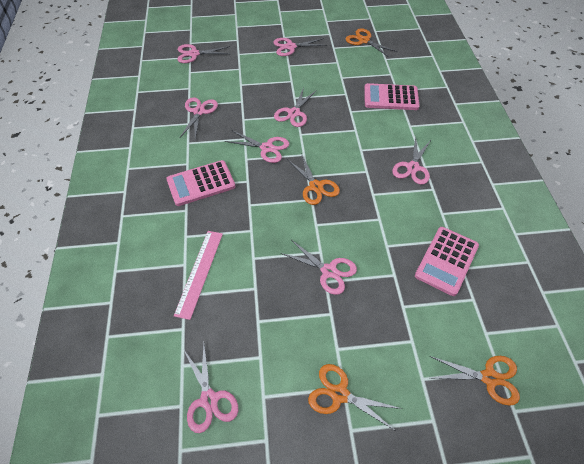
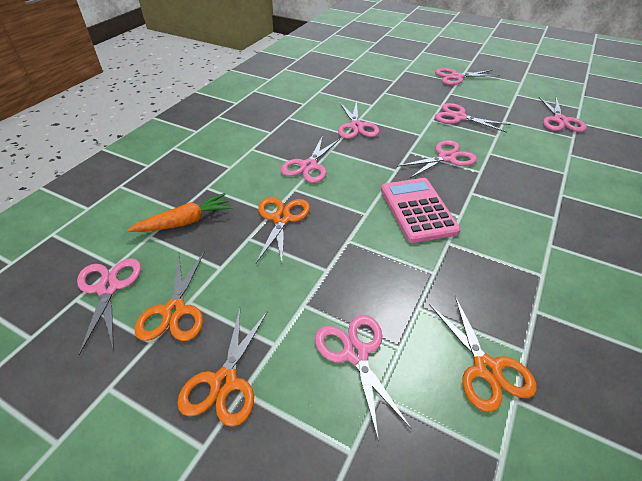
orange carrot: 0 -> 1
pink calculator: 3 -> 1
pink ruler: 1 -> 0

